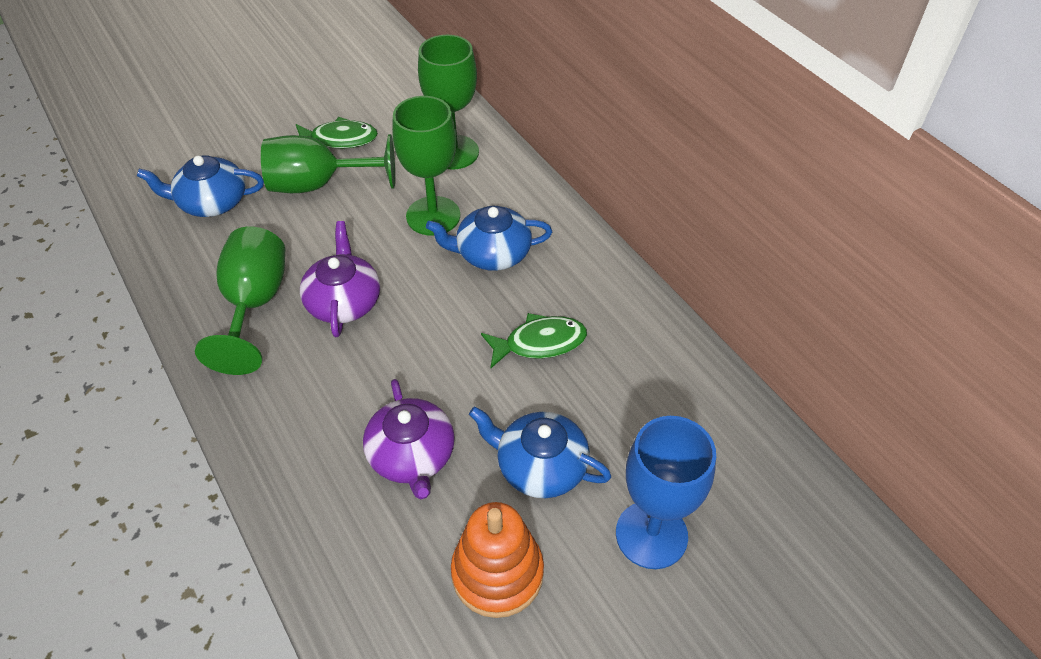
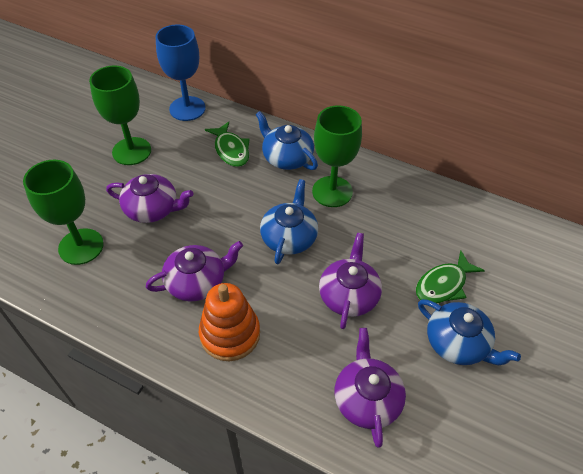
green goblet: 4 -> 3
purple teapot: 2 -> 4

